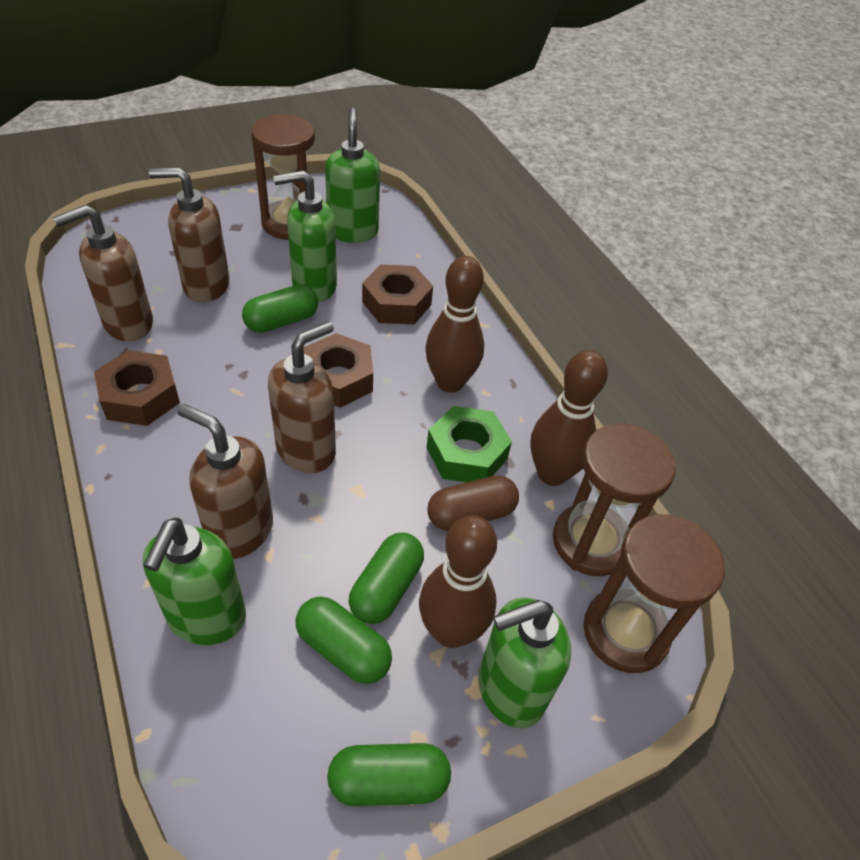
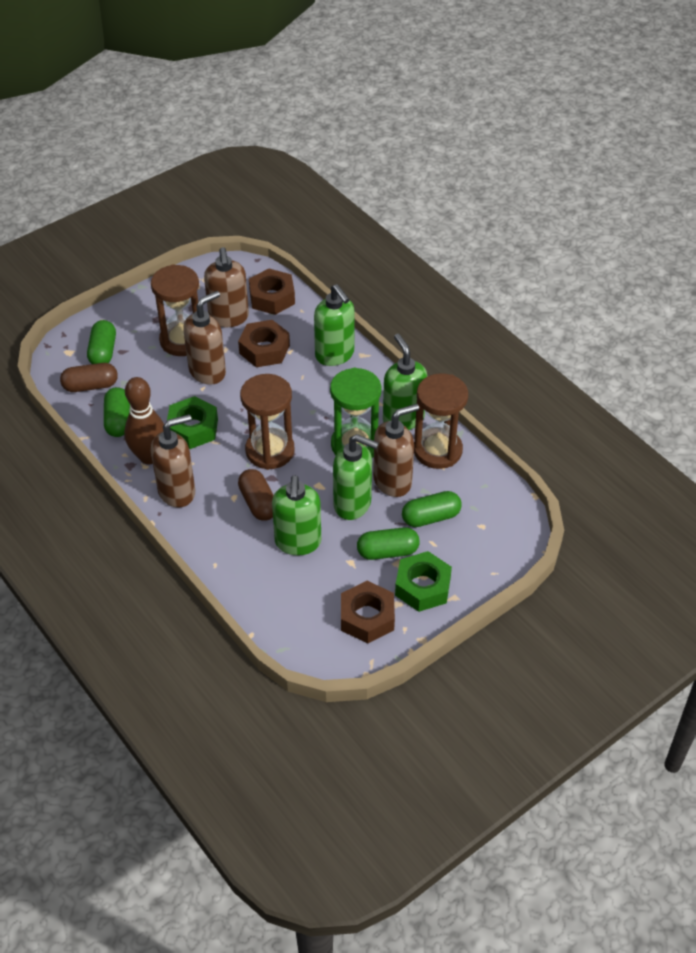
brown bowling pin: 3 -> 1
brown capsule: 1 -> 2
green hourglass: 0 -> 1
green nut: 1 -> 2

